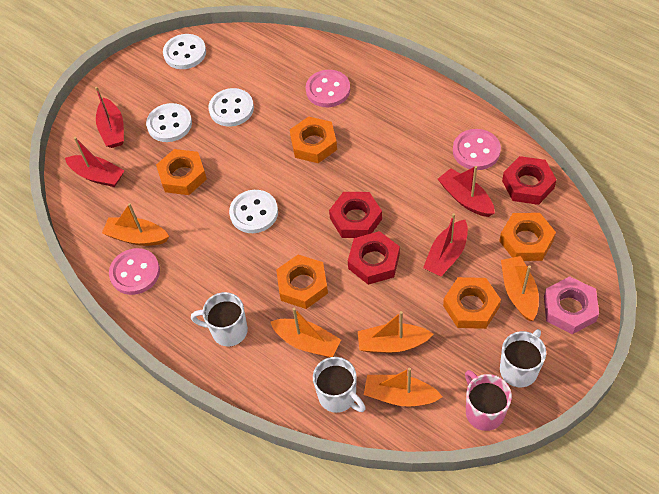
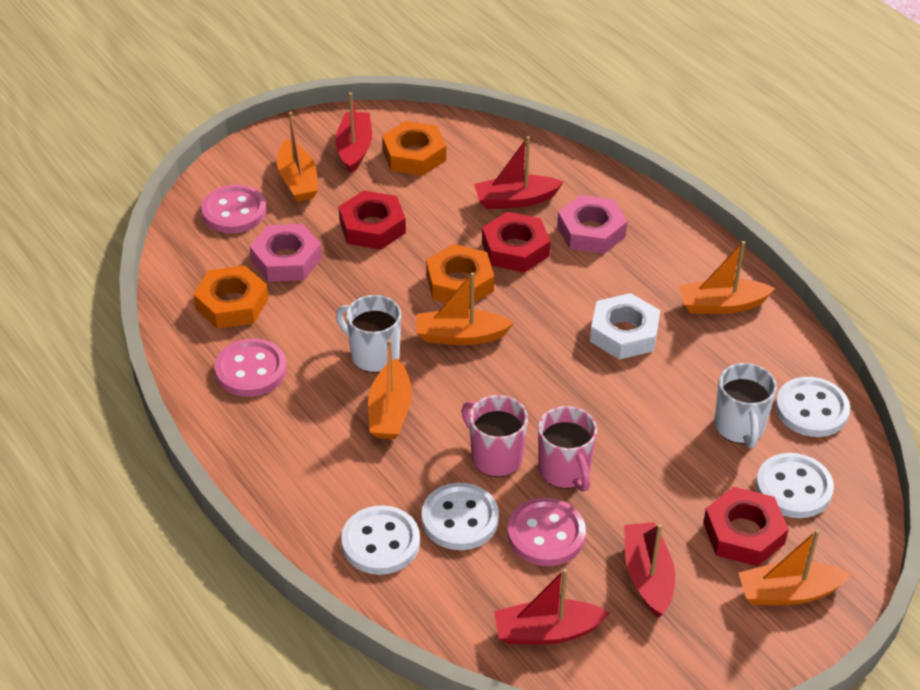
orange nut: 5 -> 3
pink mug: 1 -> 2
pink nut: 1 -> 2
white mug: 3 -> 2
white nut: 0 -> 1

